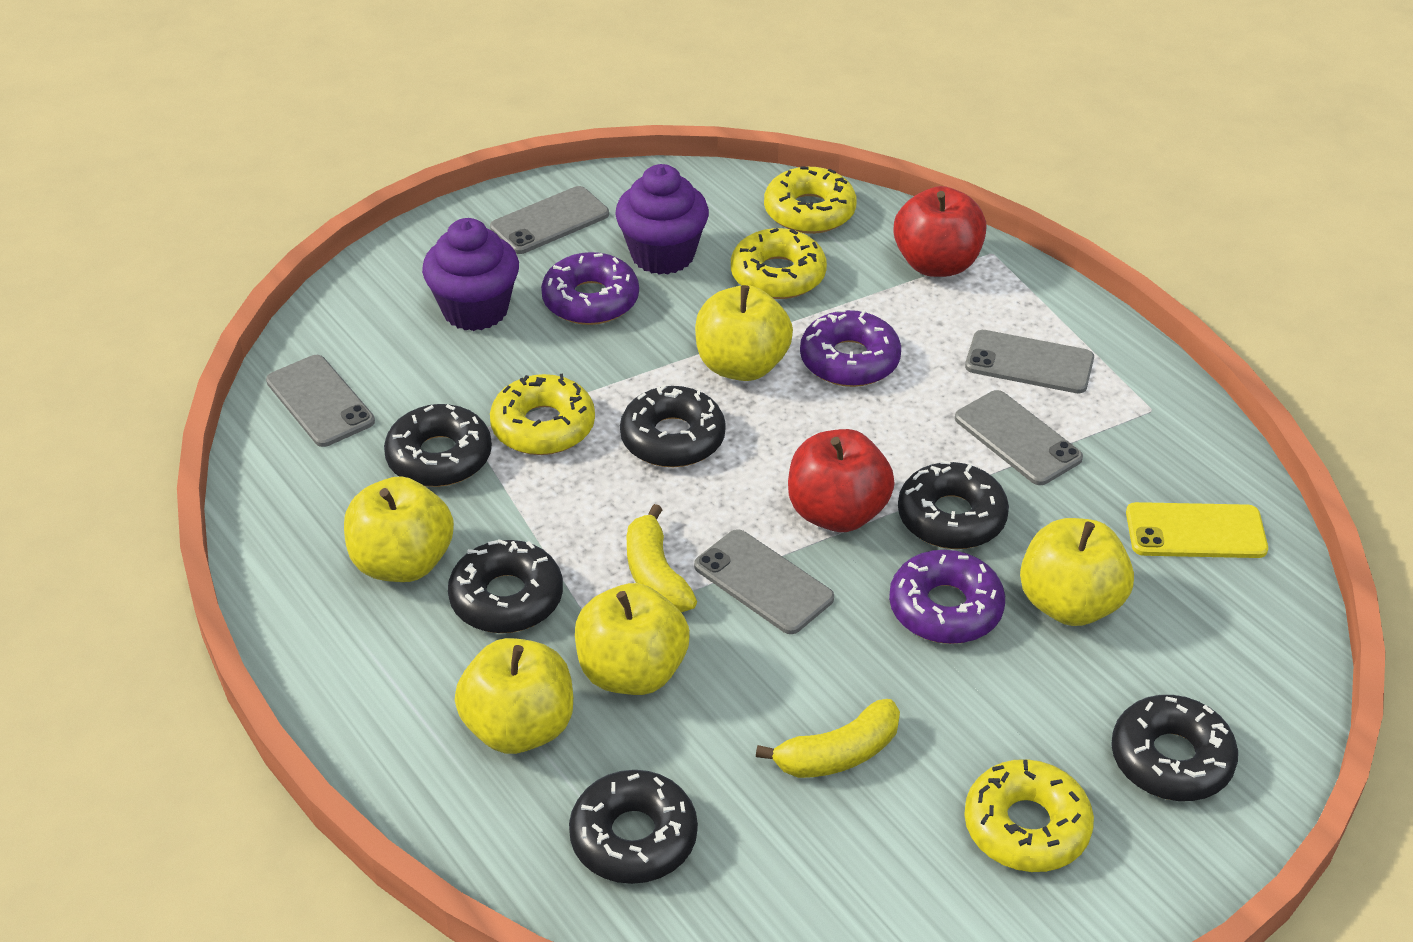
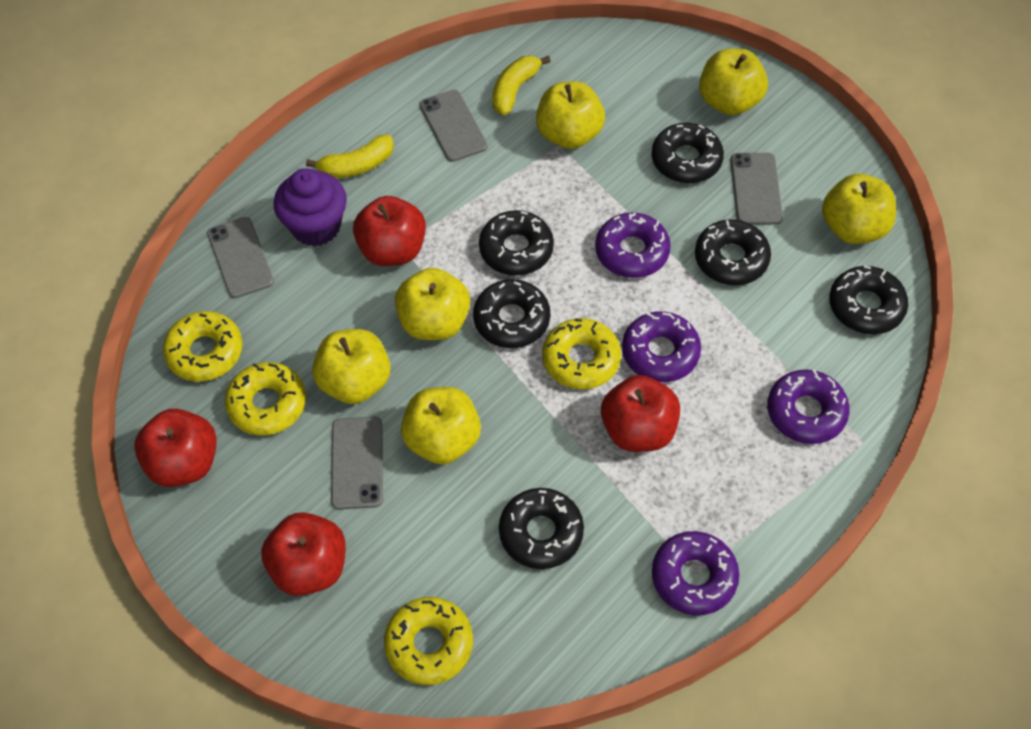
grey phone: 5 -> 4
purple cupcake: 2 -> 1
purple donut: 3 -> 4
red apple: 2 -> 4
yellow apple: 5 -> 6
yellow phone: 1 -> 0

